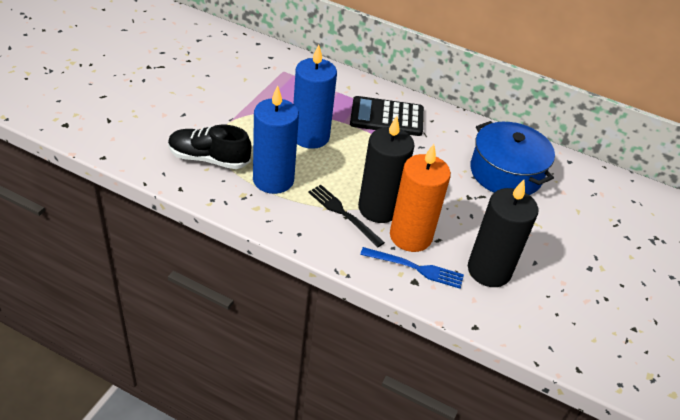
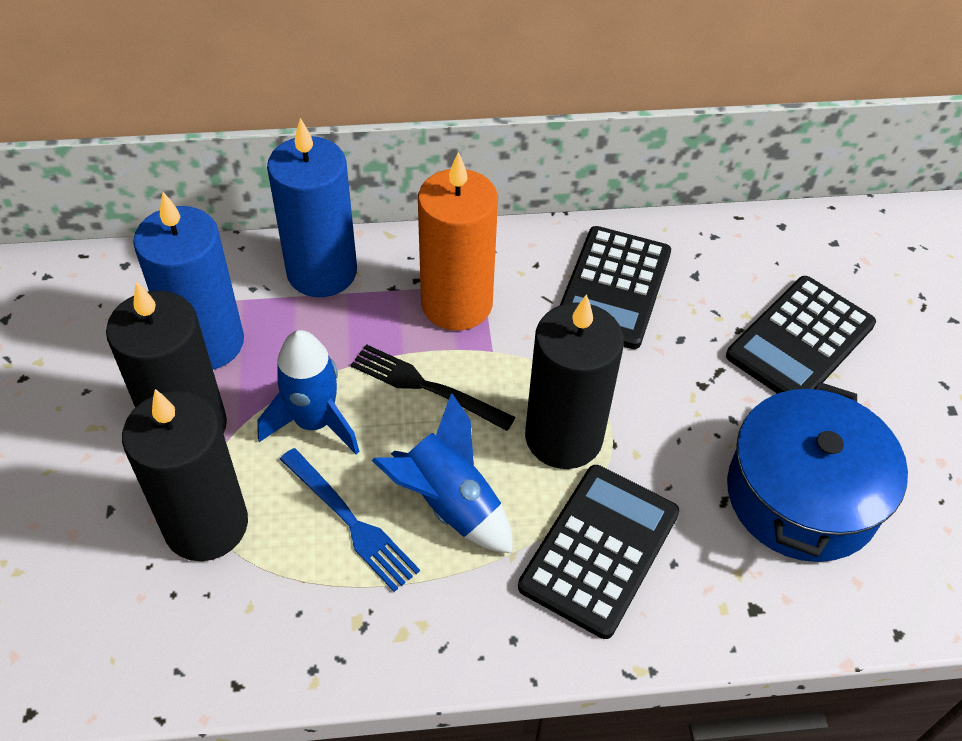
black calculator: 1 -> 3
black candle: 2 -> 3
black shoe: 1 -> 0
blue rocket: 0 -> 2

